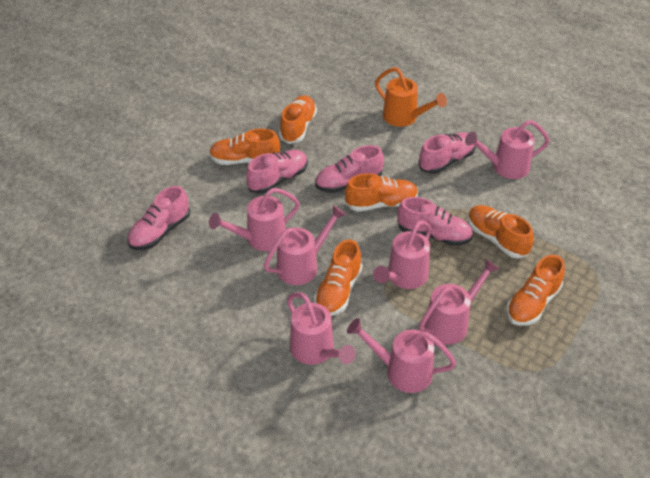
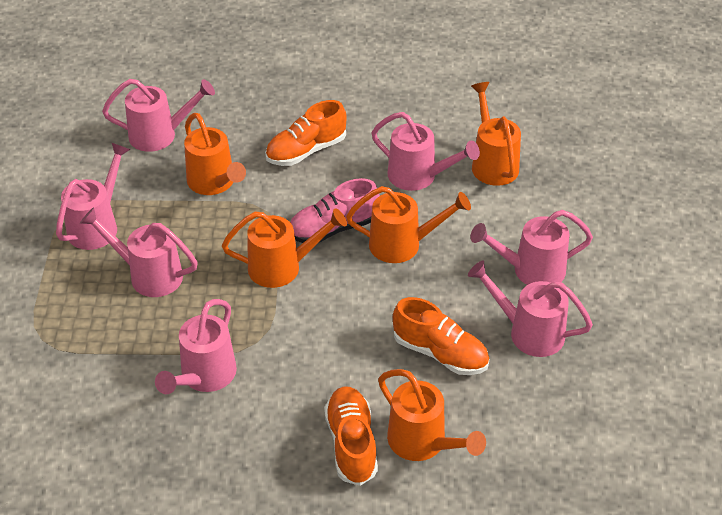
orange shoe: 6 -> 3
orange watering can: 1 -> 5
pink shoe: 5 -> 1

